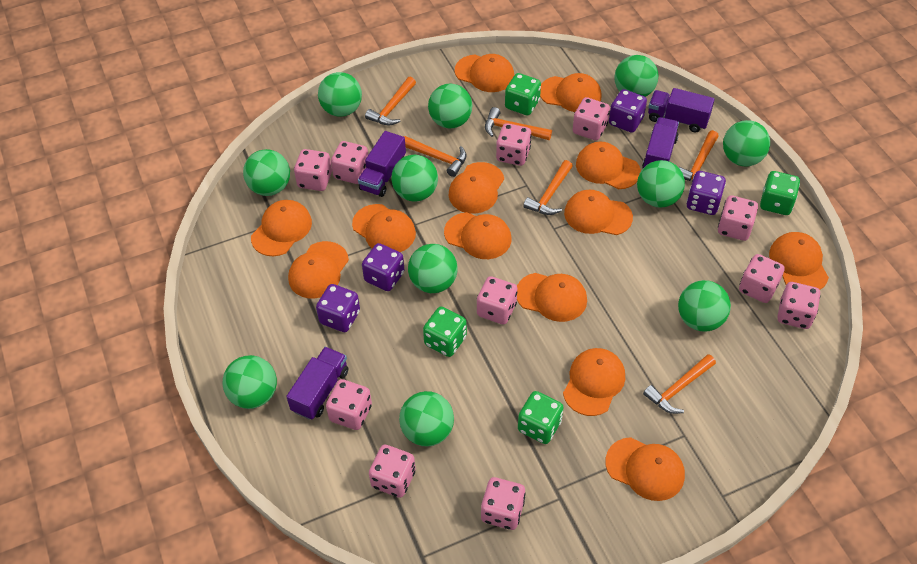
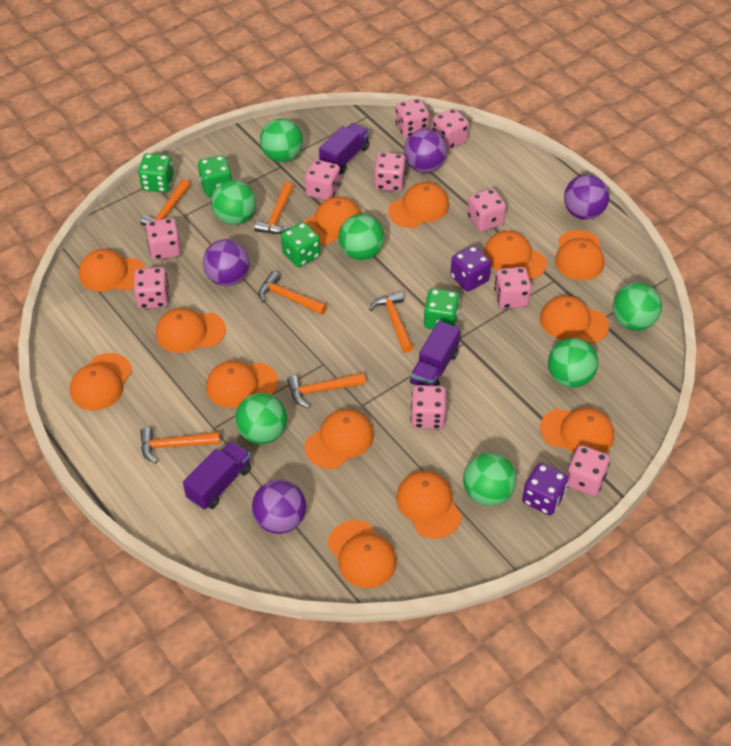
green ball: 11 -> 7
pink dice: 11 -> 10
purple ball: 0 -> 4
purple dice: 4 -> 2
purple truck: 4 -> 3

